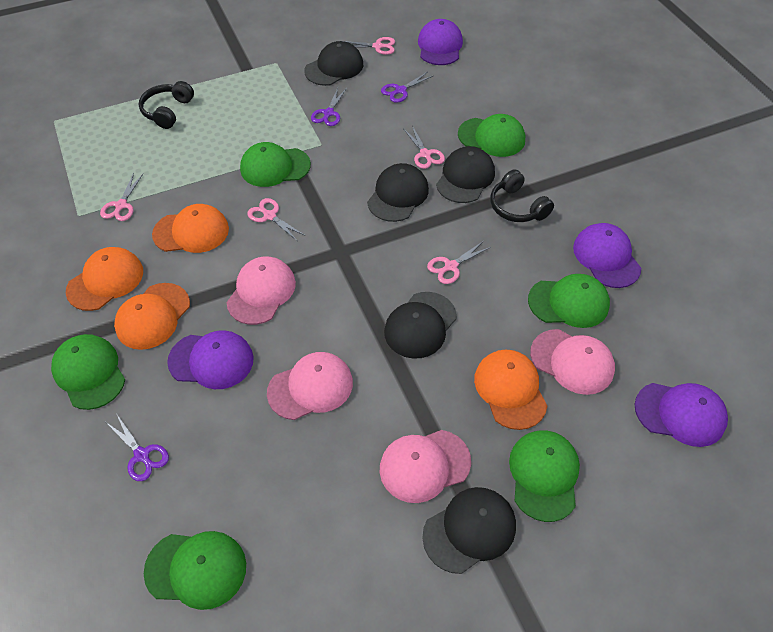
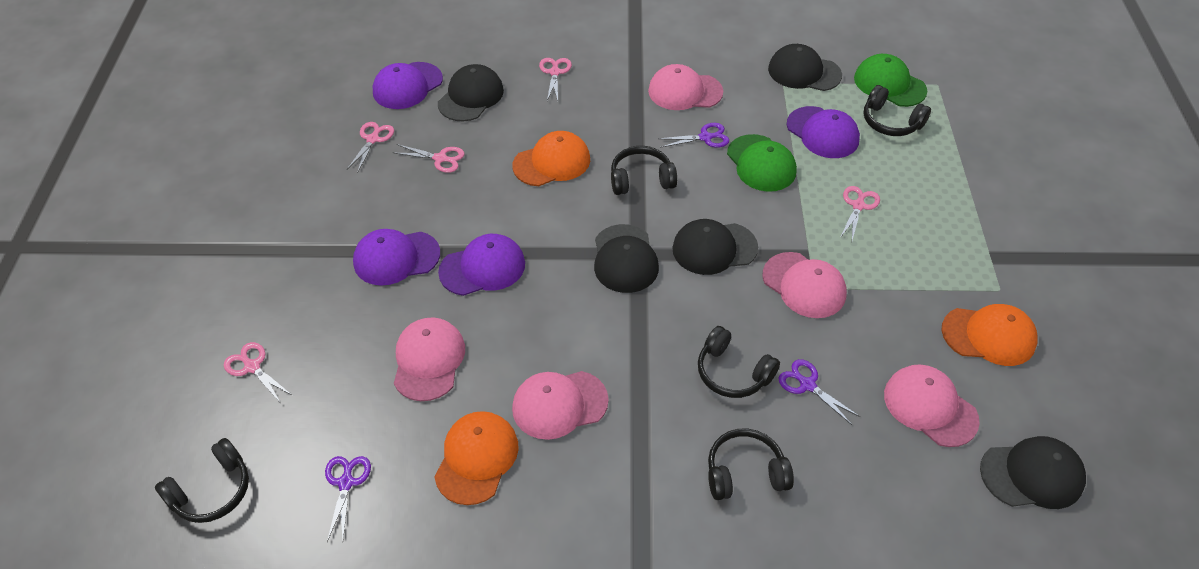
black headphones: 2 -> 5
green cap: 6 -> 2
orange cap: 4 -> 3
pink cap: 4 -> 5

